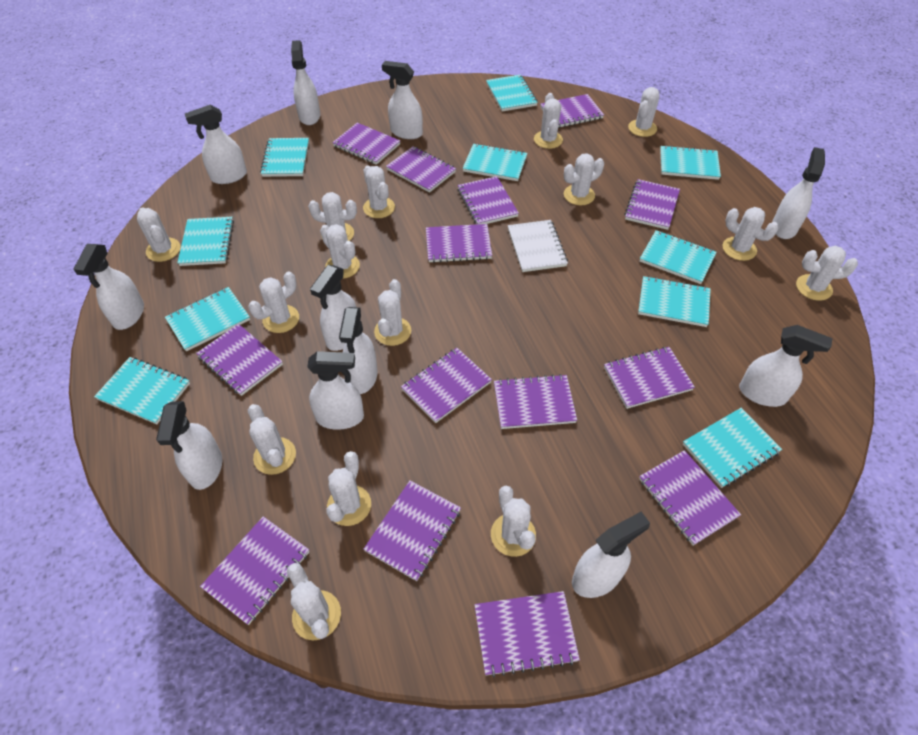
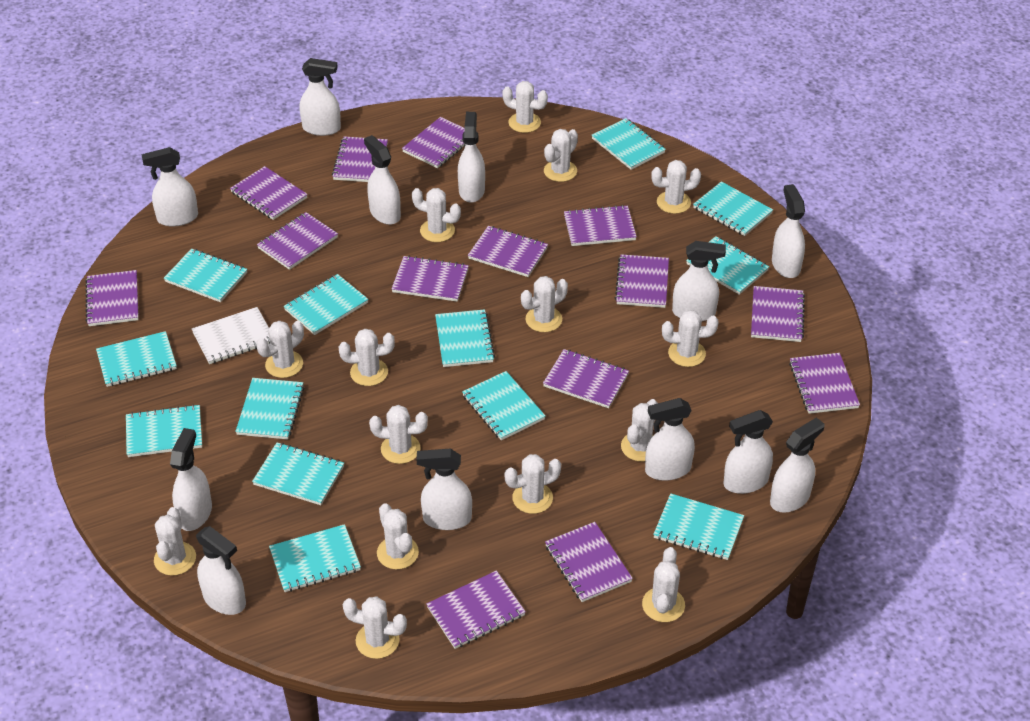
turquoise notebook: 10 -> 13
white spray bottle: 11 -> 12

